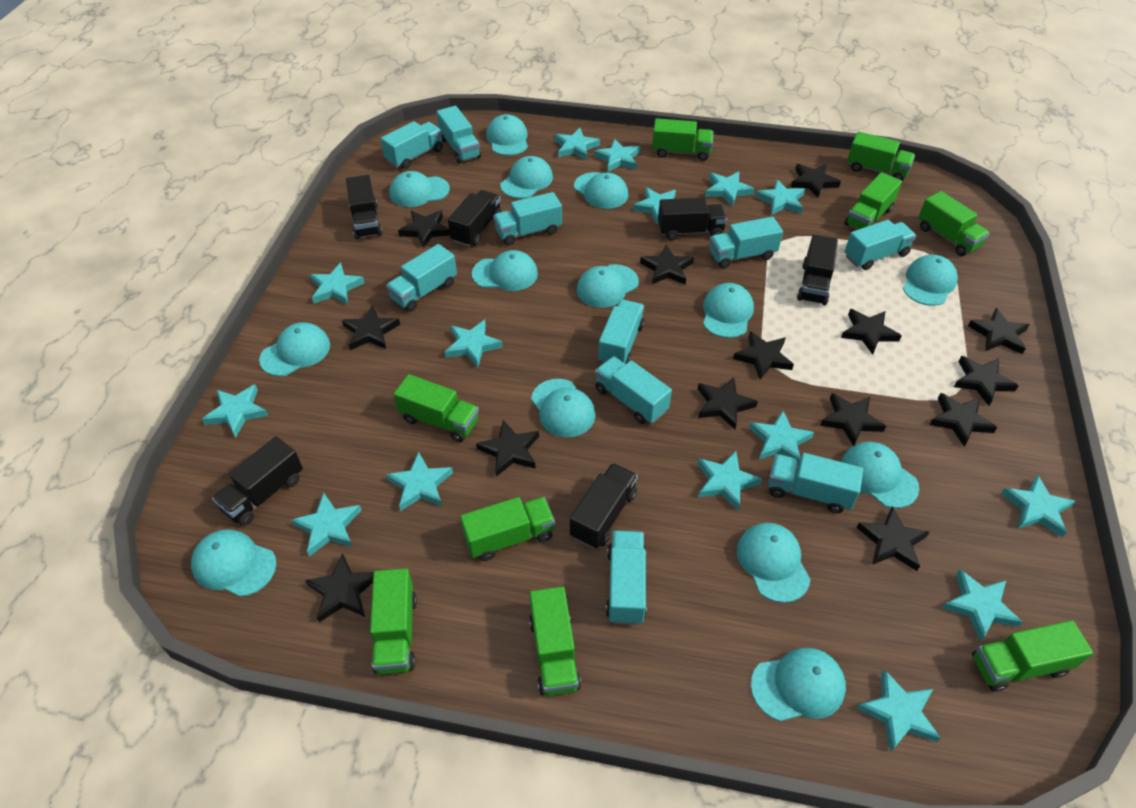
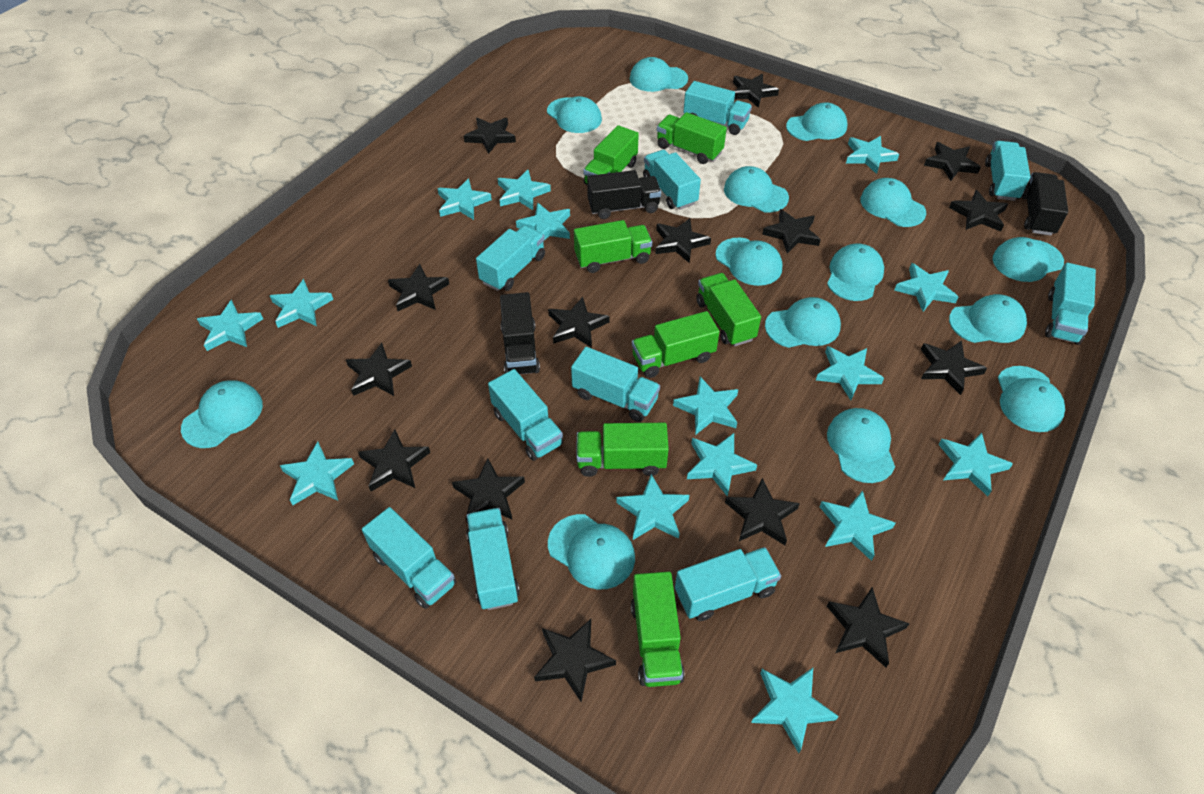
black star: 14 -> 15
black truck: 6 -> 3
green truck: 9 -> 7

